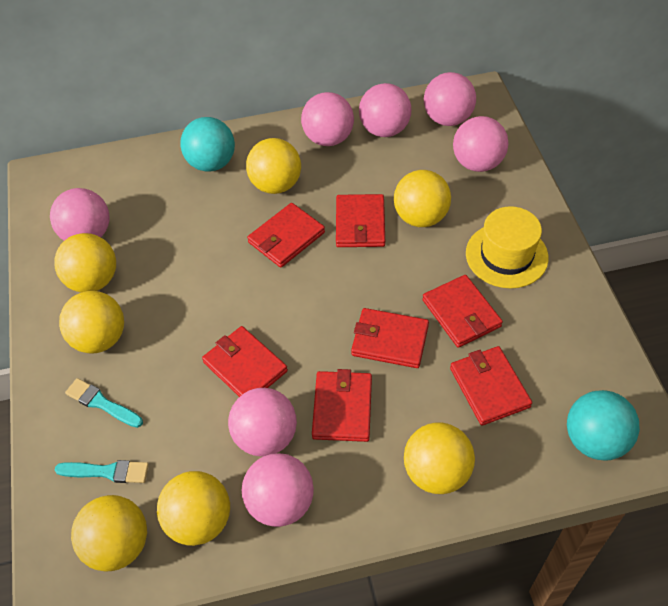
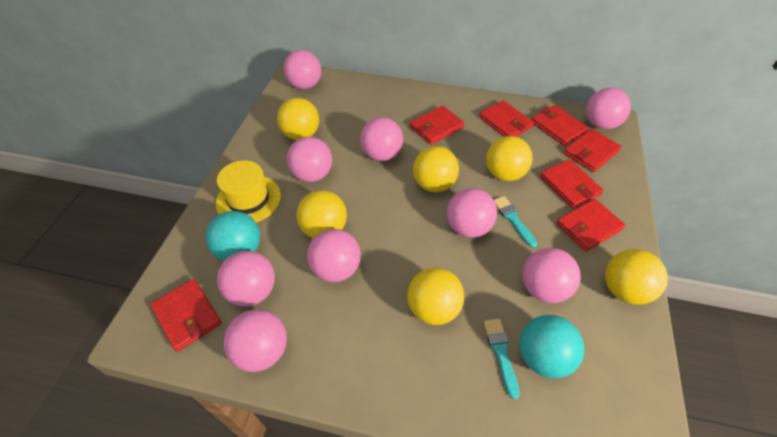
pink ball: 7 -> 9
yellow ball: 7 -> 6

